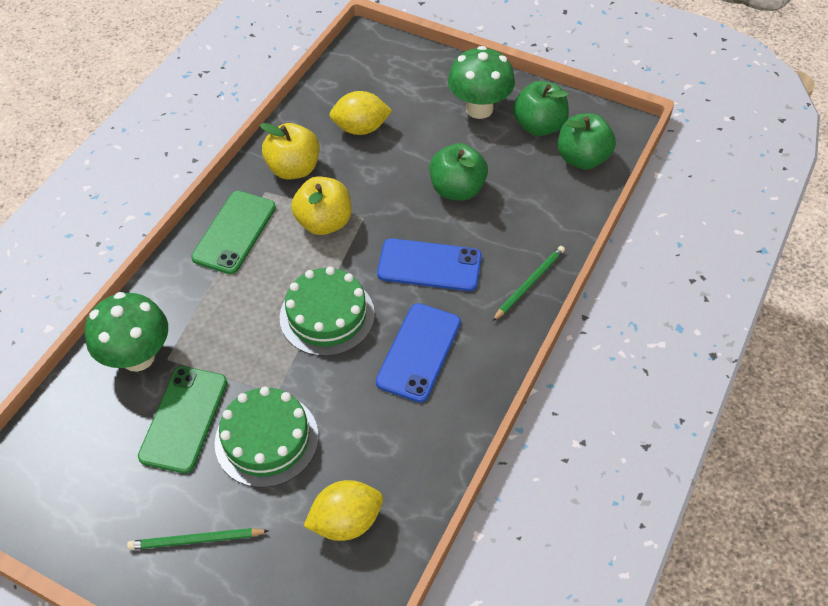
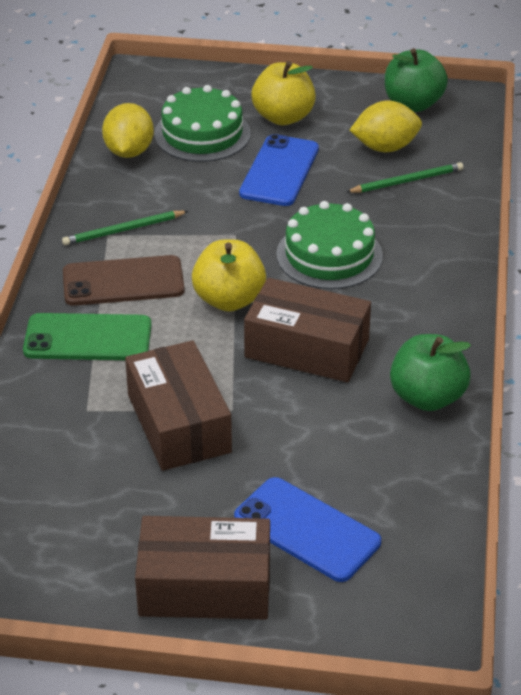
brown box: 0 -> 3
brown phone: 0 -> 1
green apple: 3 -> 2
green mushroom: 2 -> 0
green phone: 2 -> 1

